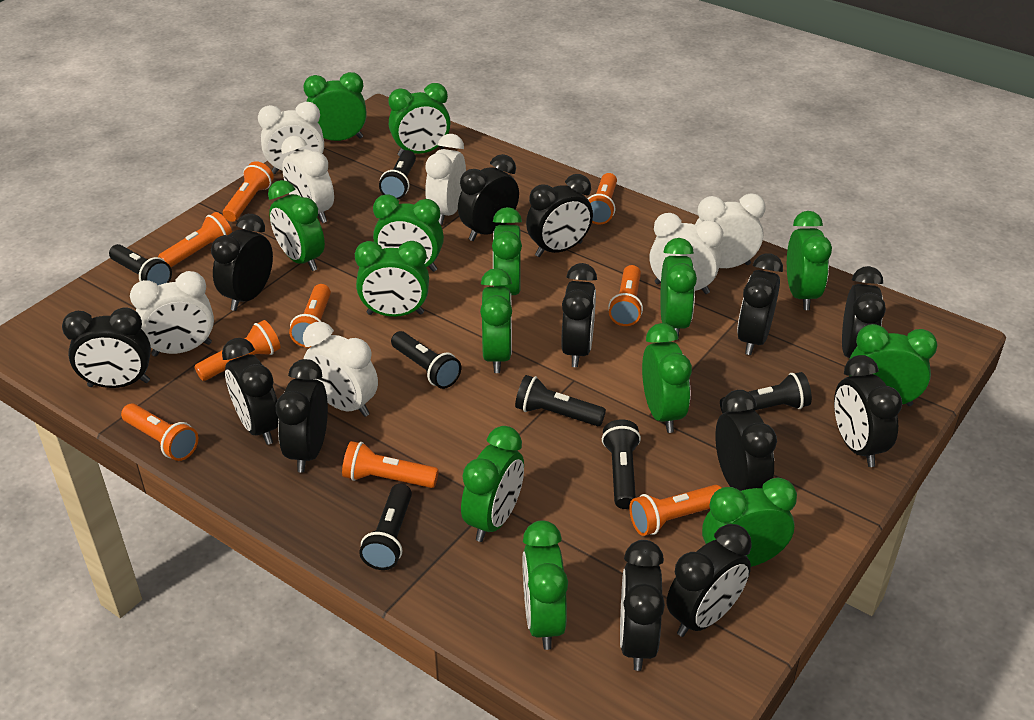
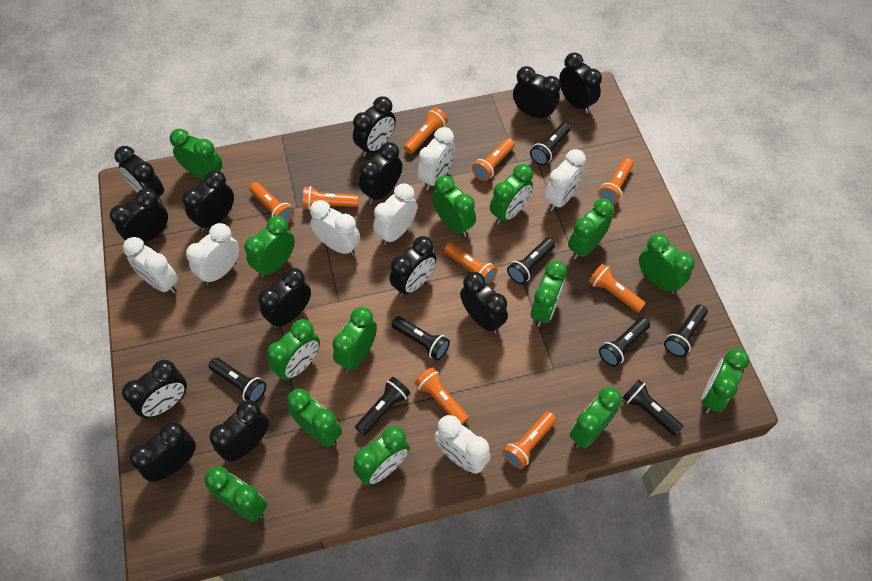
black flashlight: 7 -> 8

